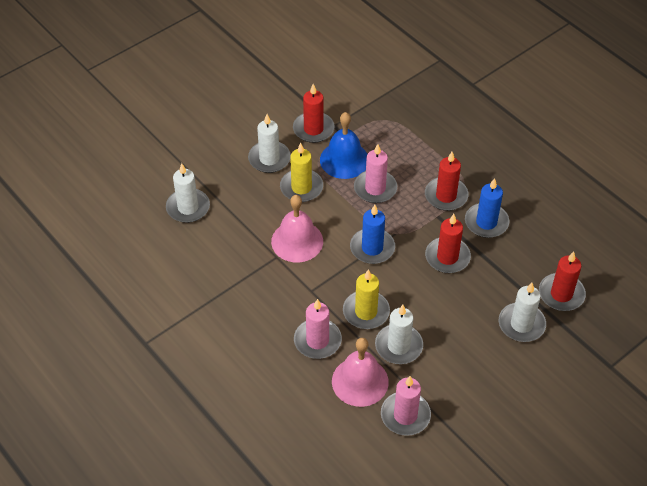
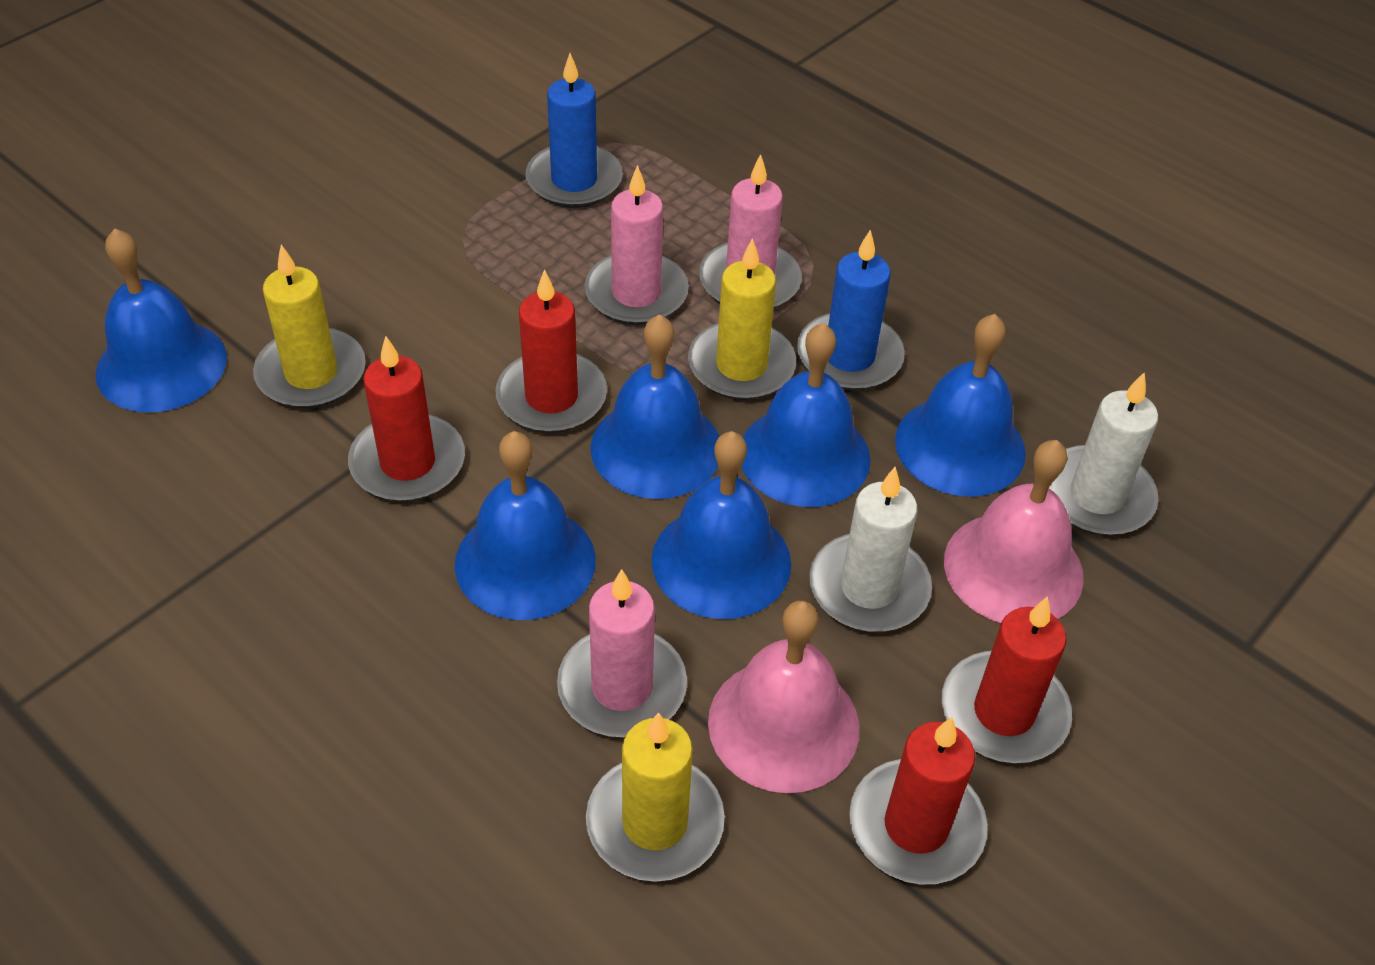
blue bell: 1 -> 6
white candle: 4 -> 2
yellow candle: 2 -> 3

